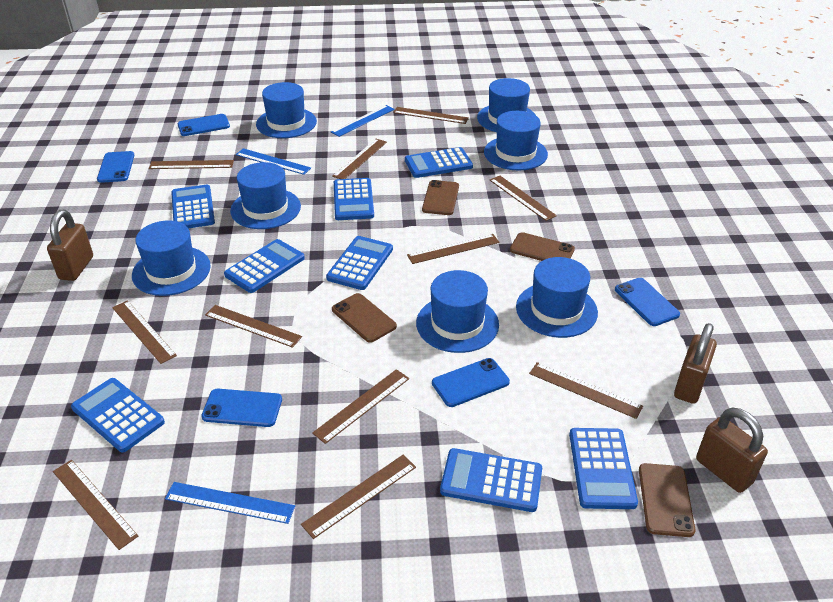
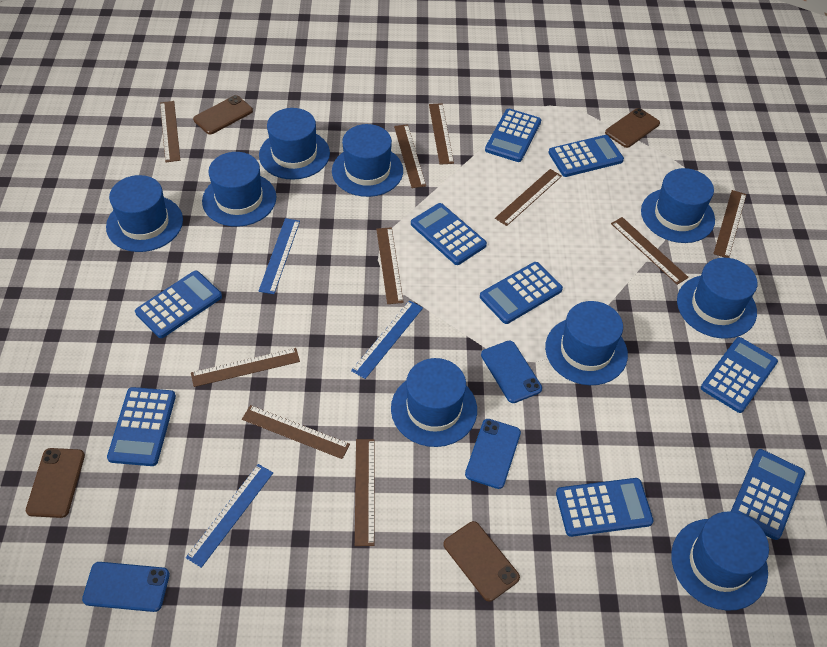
blue calculator: 8 -> 9
blue hat: 7 -> 9
blue phone: 5 -> 3
brown padlock: 3 -> 0
brown ruler: 11 -> 10

